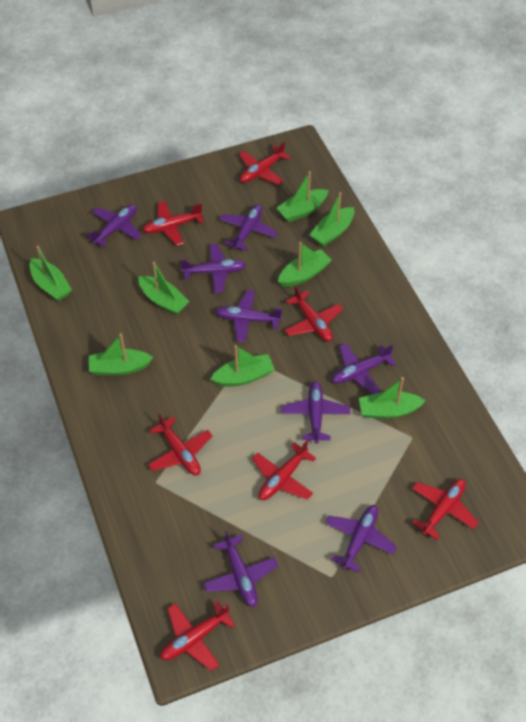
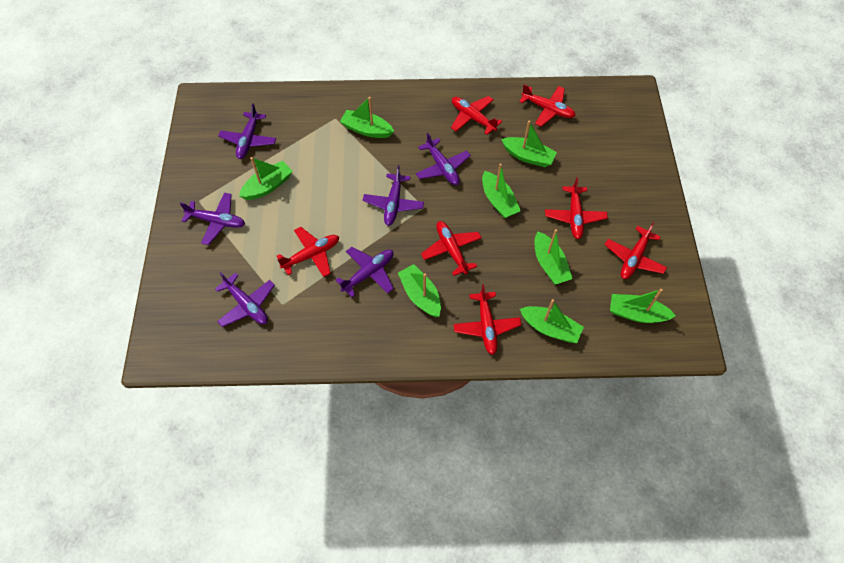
purple plane: 8 -> 6

